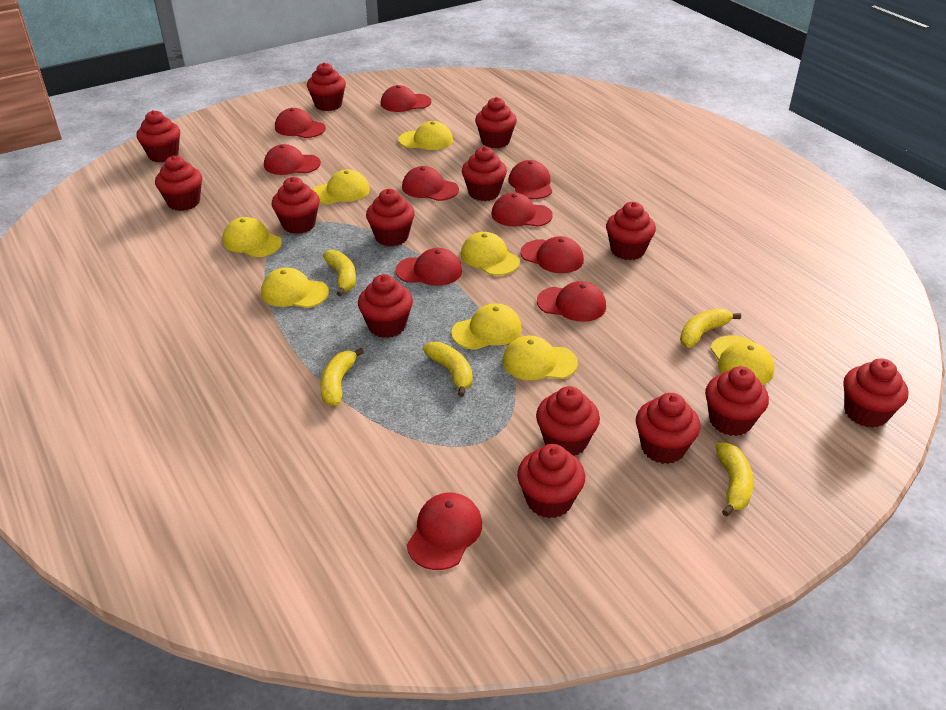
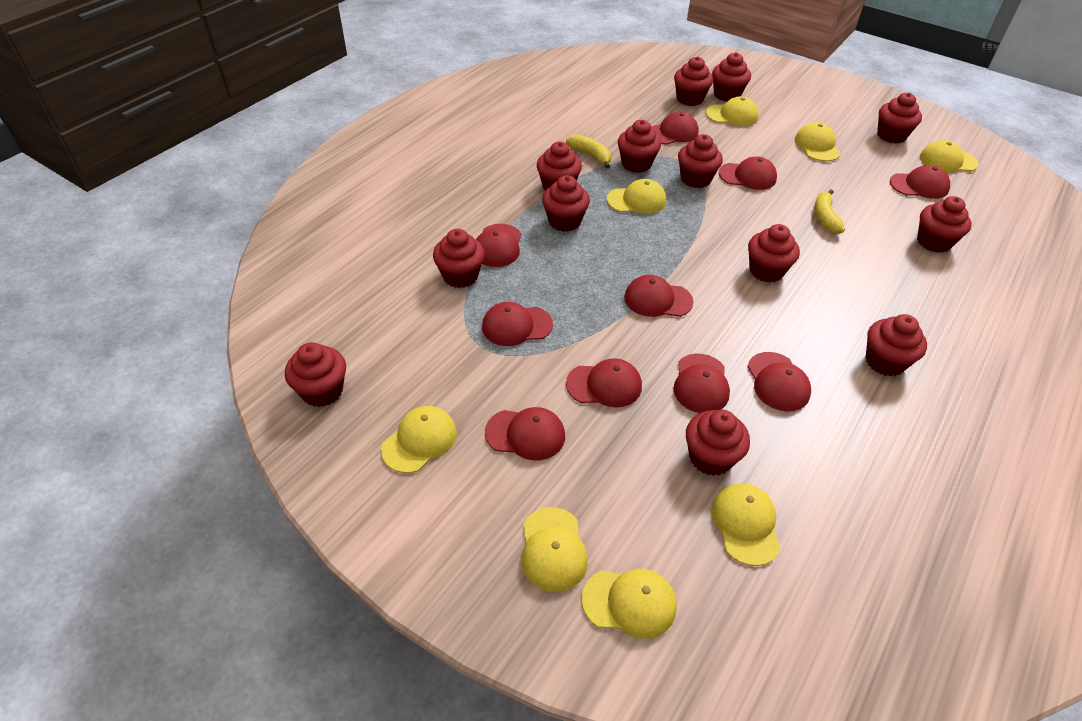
red cupcake: 14 -> 13
yellow banana: 5 -> 2

